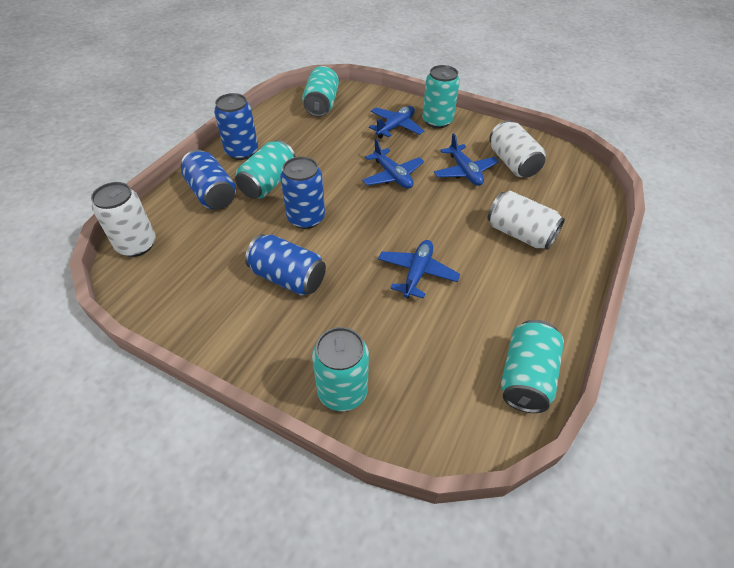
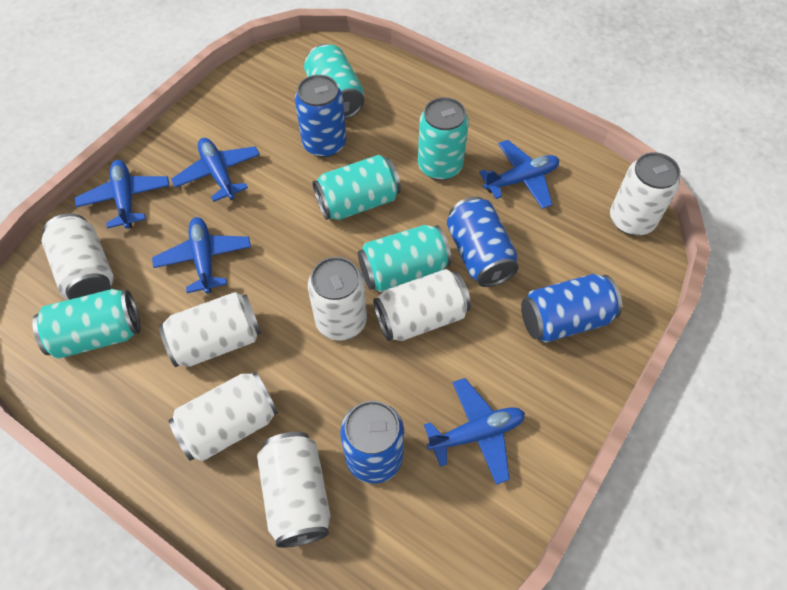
blue plane: 4 -> 5
white can: 3 -> 7

